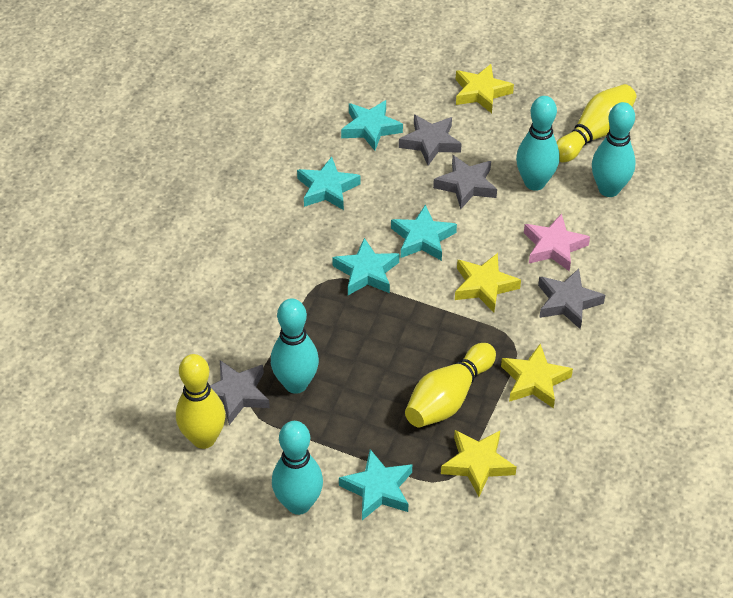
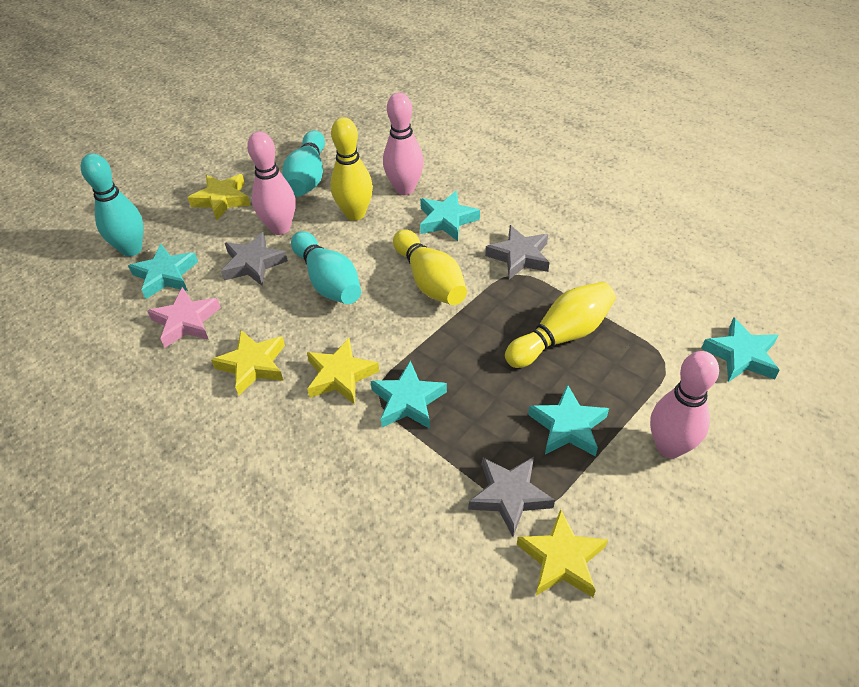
grey star: 4 -> 3
pink bowling pin: 0 -> 3
turquoise bowling pin: 4 -> 3

